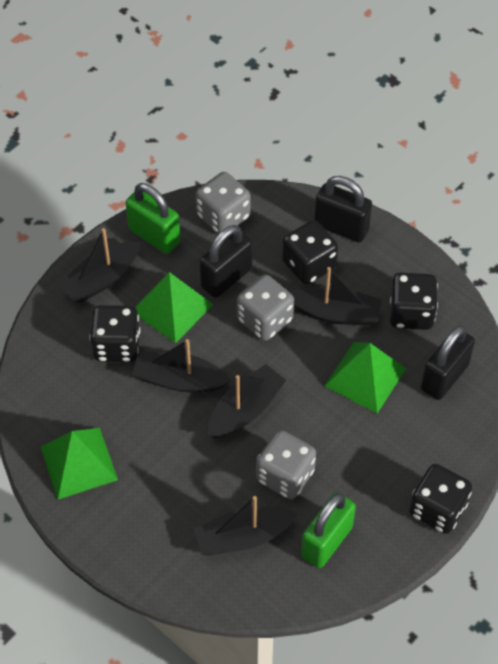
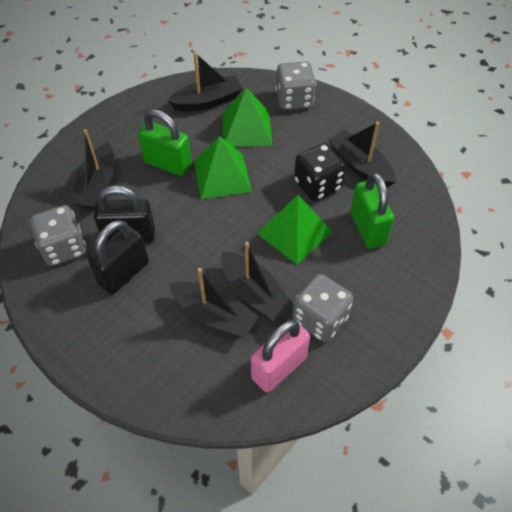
black dice: 4 -> 1
black padlock: 3 -> 2
pink padlock: 0 -> 1

